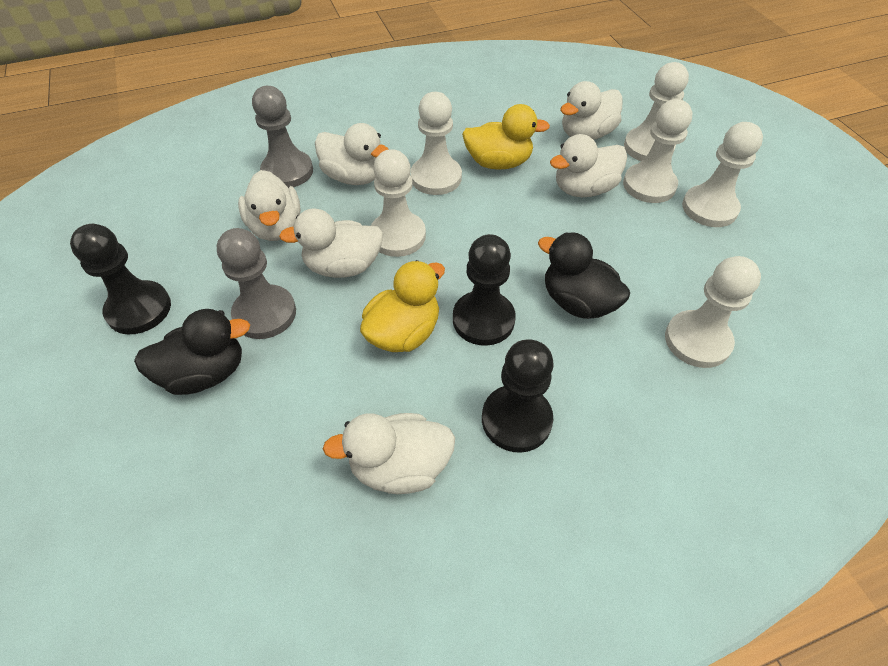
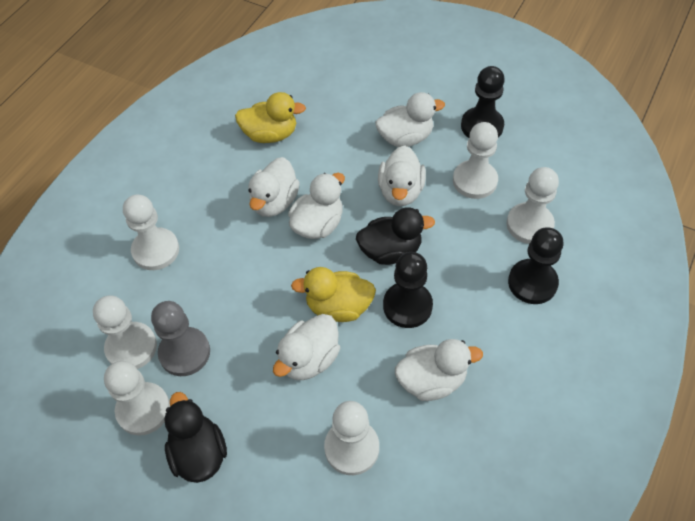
grey pawn: 2 -> 1

